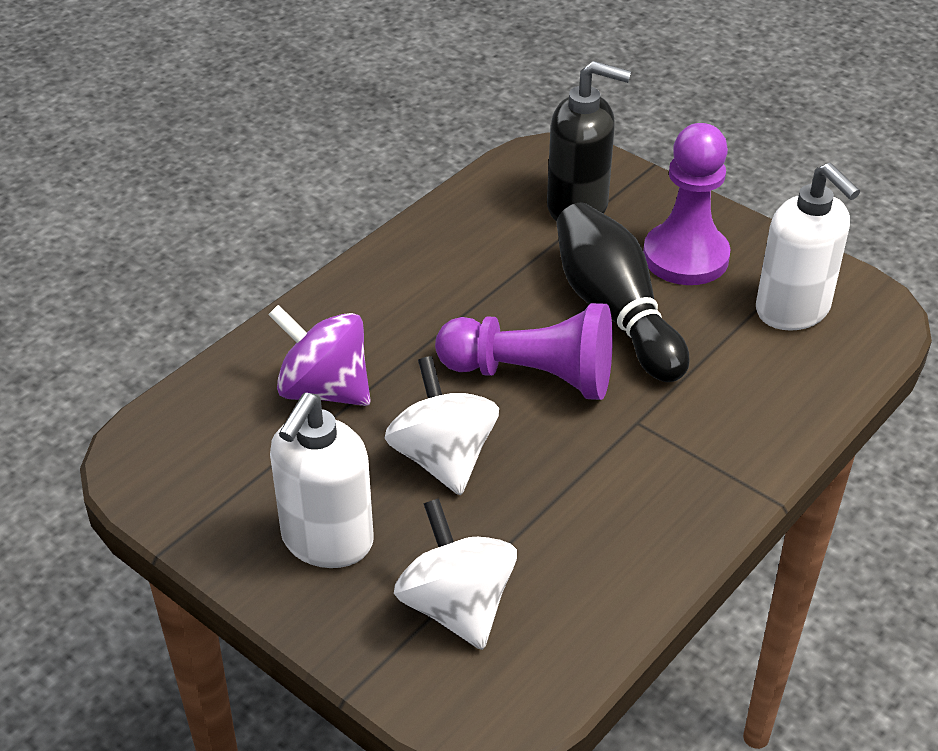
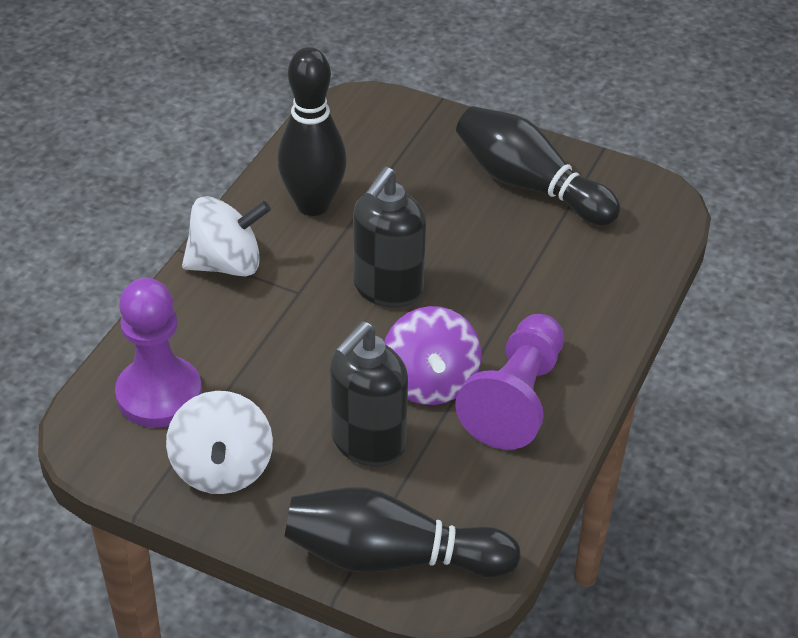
black bowling pin: 1 -> 3
black soap dispenser: 1 -> 2
white soap dispenser: 2 -> 0

